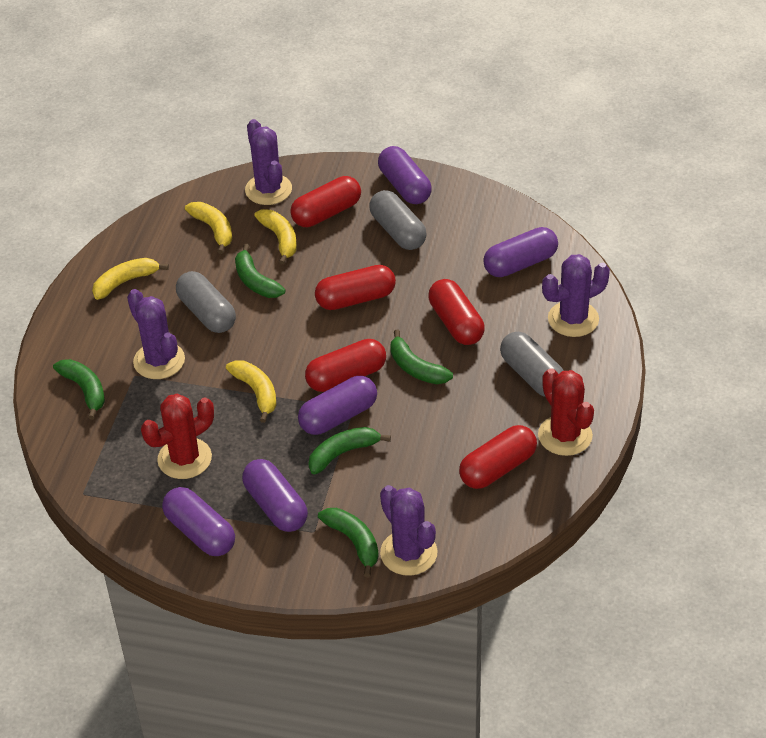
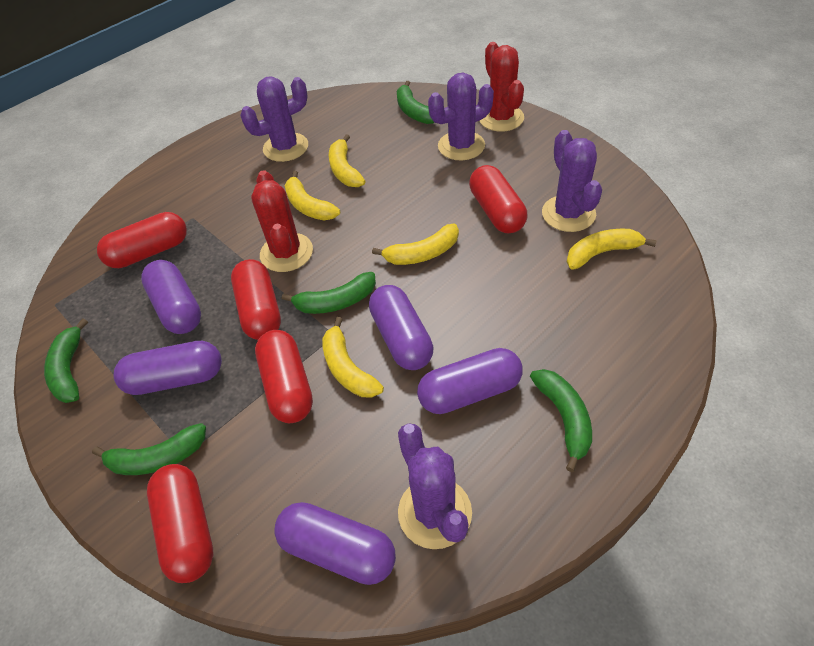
grey capsule: 3 -> 0
yellow banana: 4 -> 5

